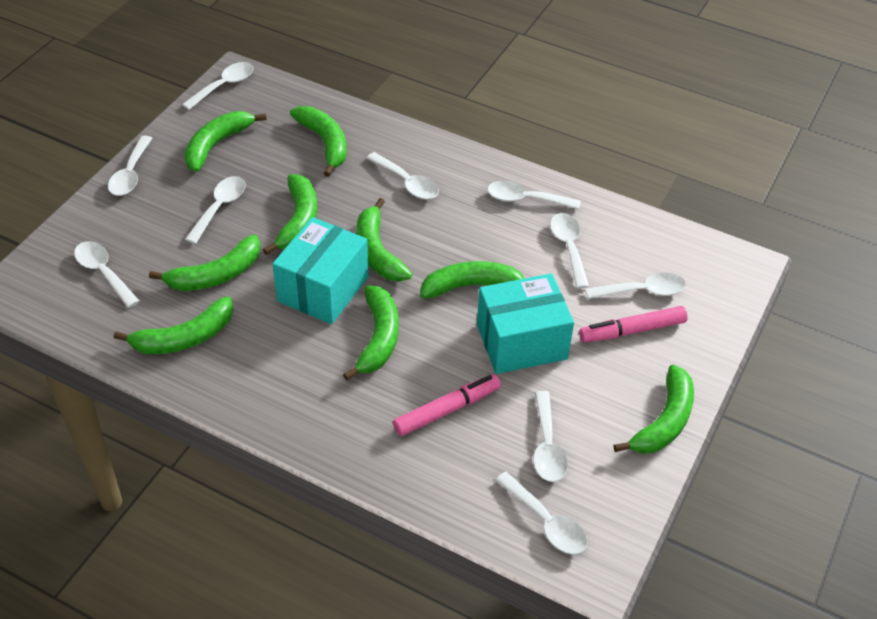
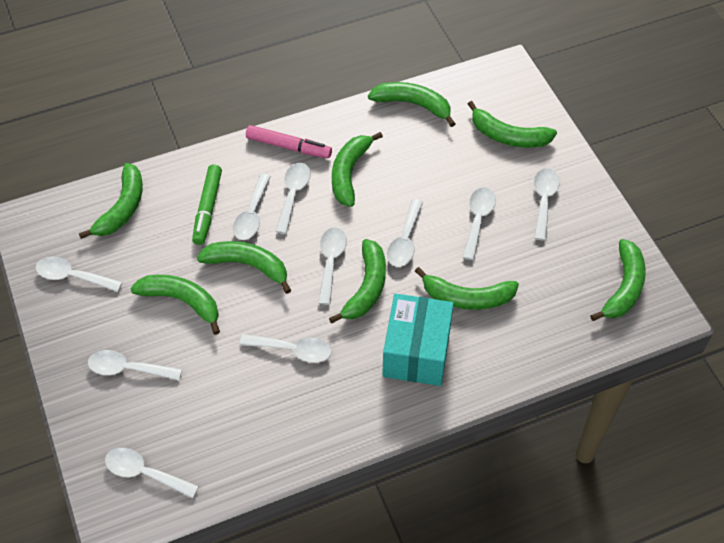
green marker: 0 -> 1
pink marker: 2 -> 1
turquoise box: 2 -> 1

